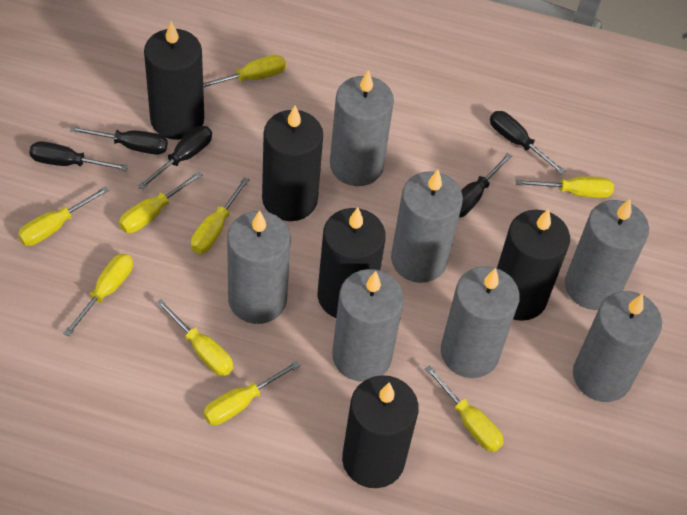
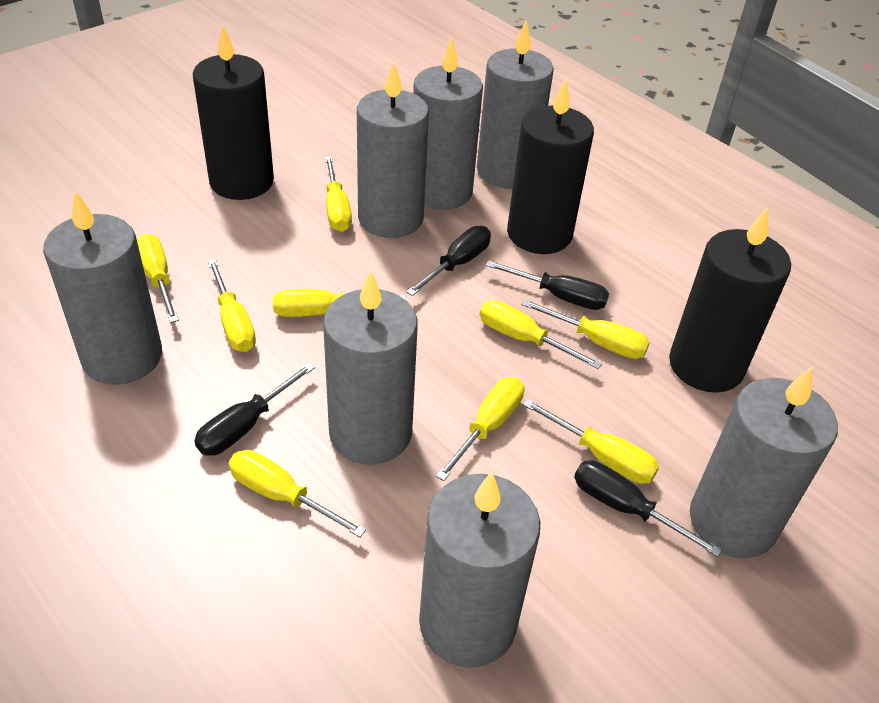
black candle: 5 -> 3
black screwdriver: 5 -> 4

